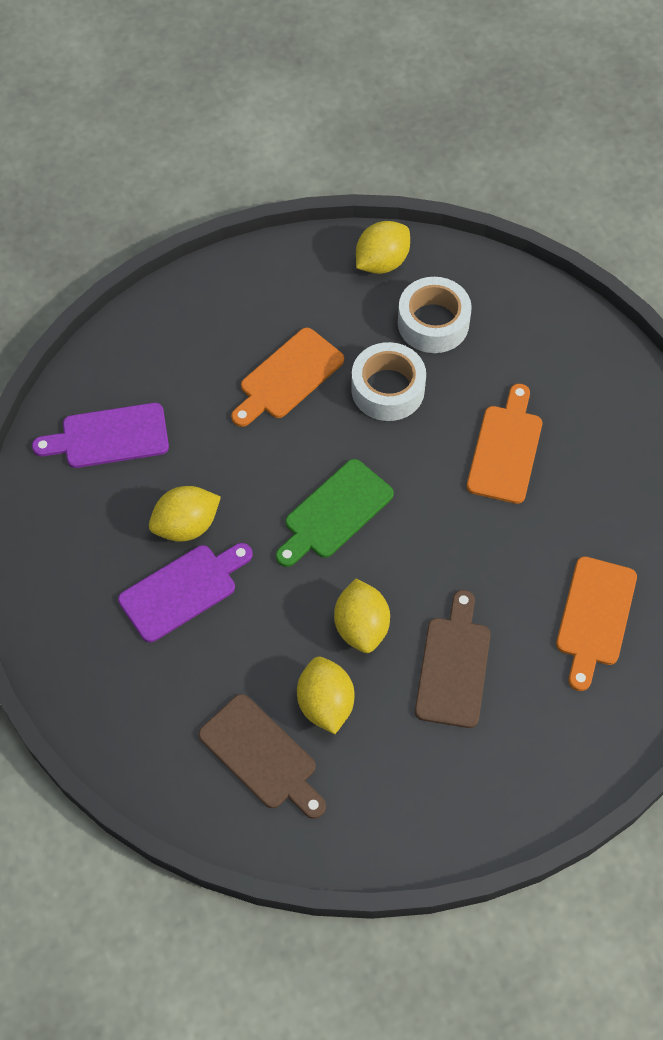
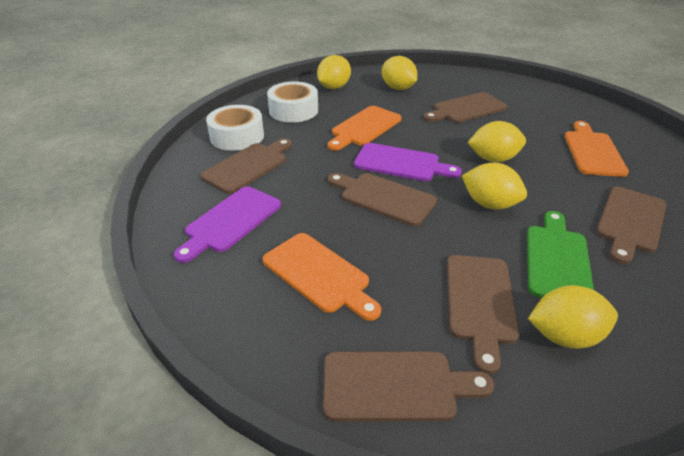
brown cutting board: 2 -> 6
yellow lemon: 4 -> 5

